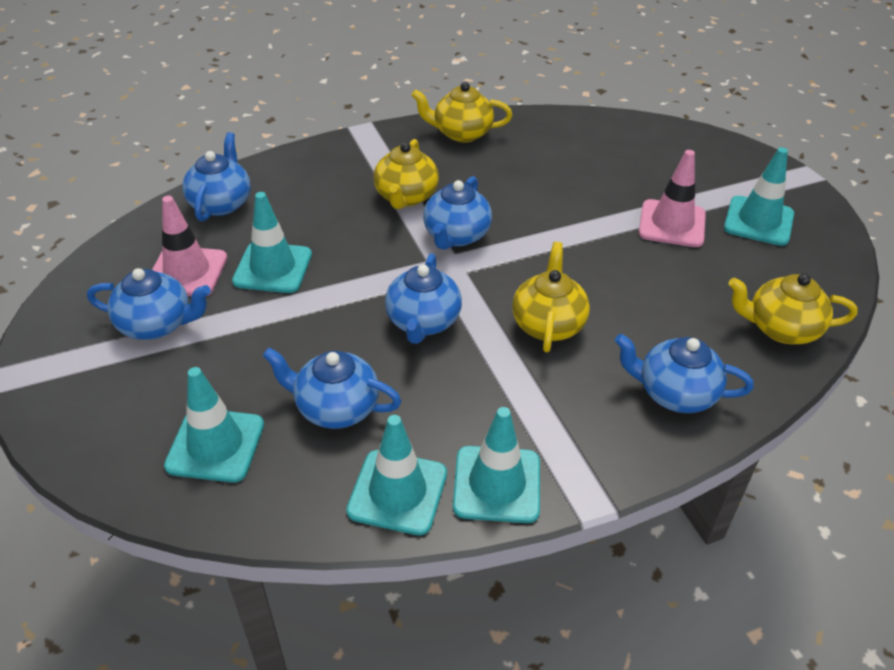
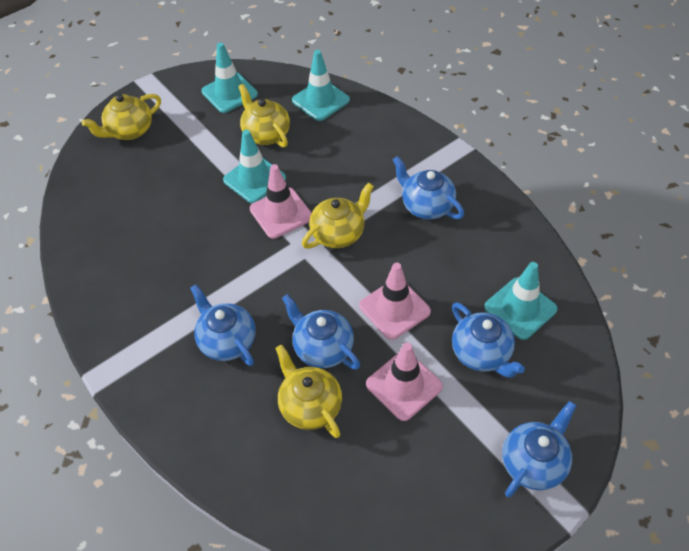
blue teapot: 6 -> 5
pink traffic cone: 2 -> 3
turquoise traffic cone: 5 -> 4

